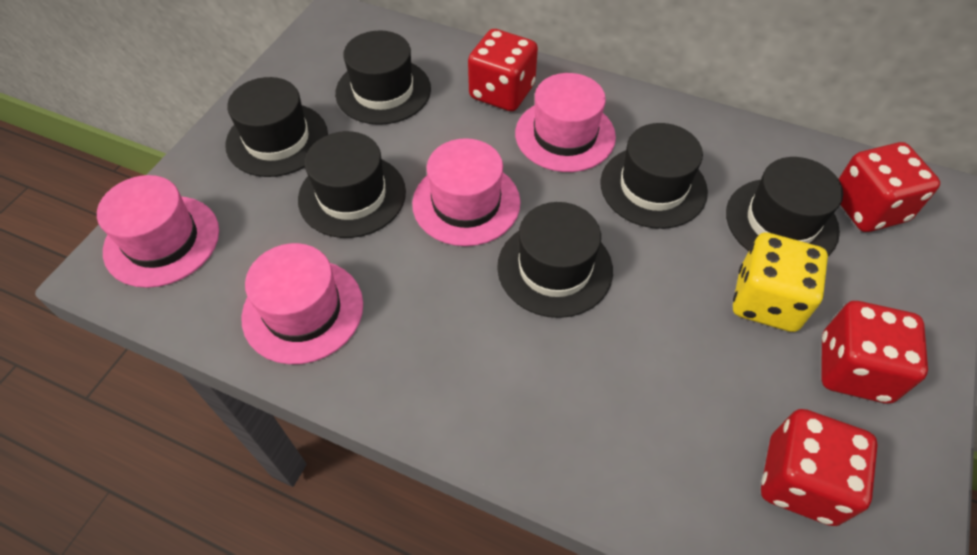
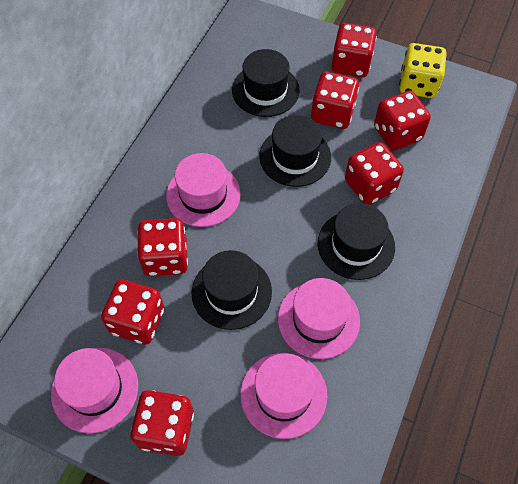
black hat: 6 -> 4
red dice: 4 -> 7

